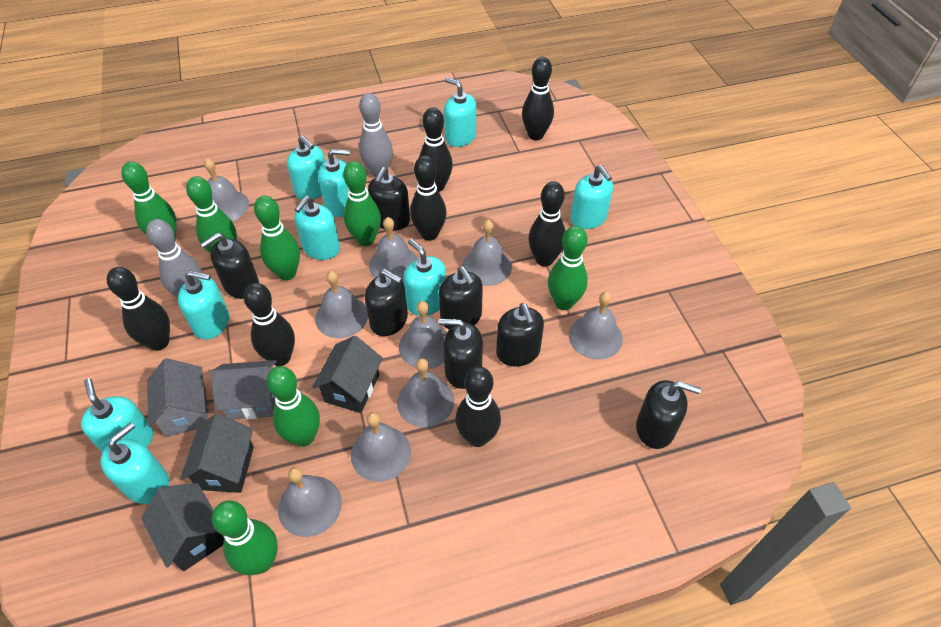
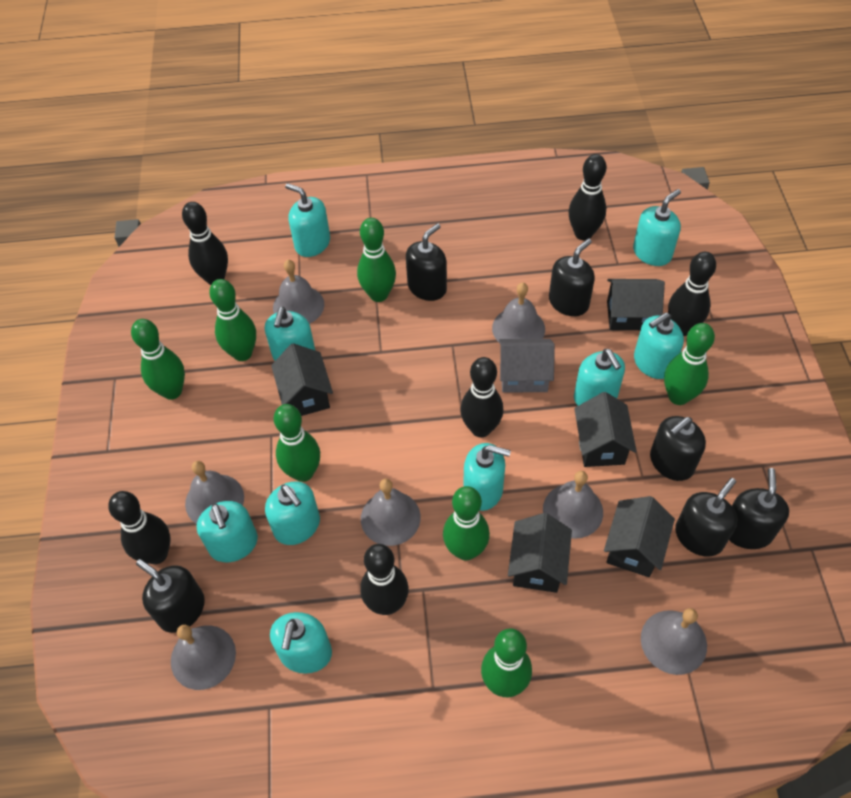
black bowling pin: 7 -> 6
black house: 3 -> 5
black soap dispenser: 7 -> 6
grey bell: 9 -> 7
grey bowling pin: 2 -> 0
grey house: 2 -> 1

